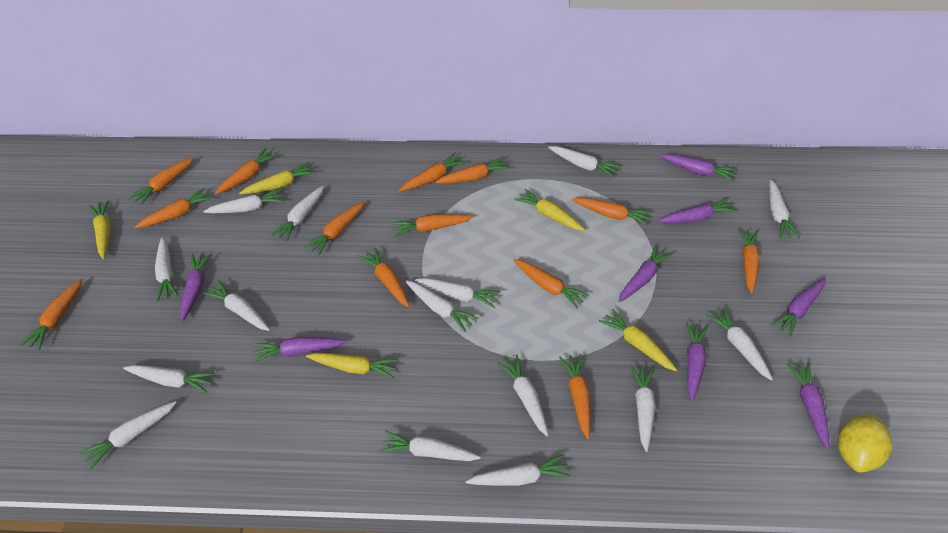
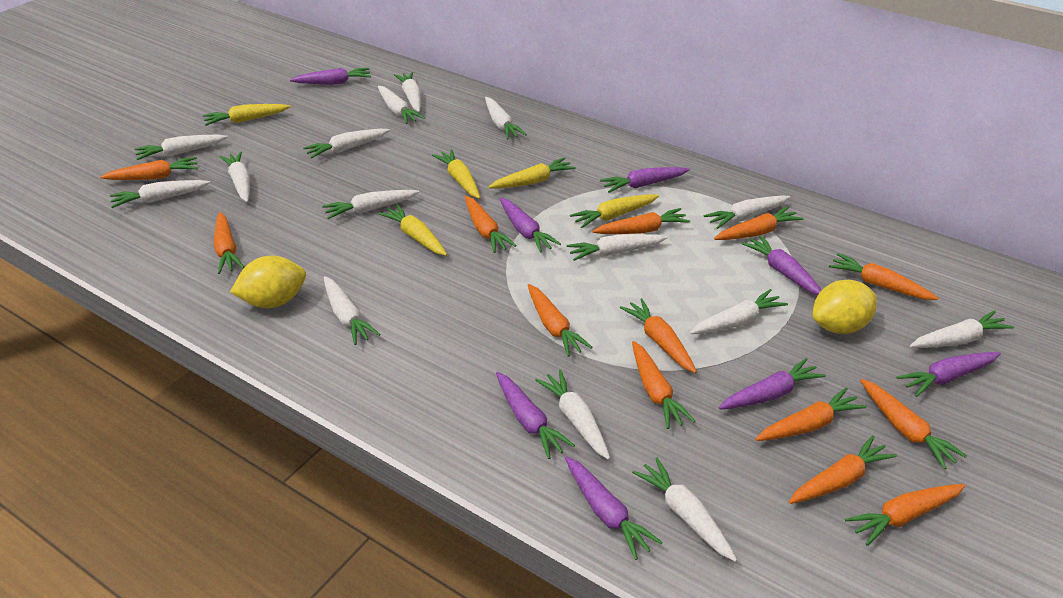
yellow lemon: 1 -> 2

